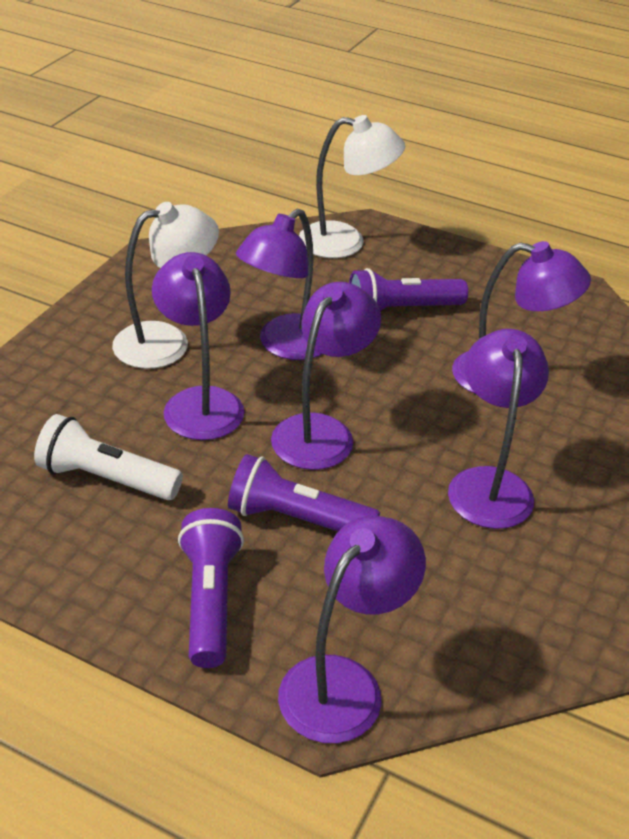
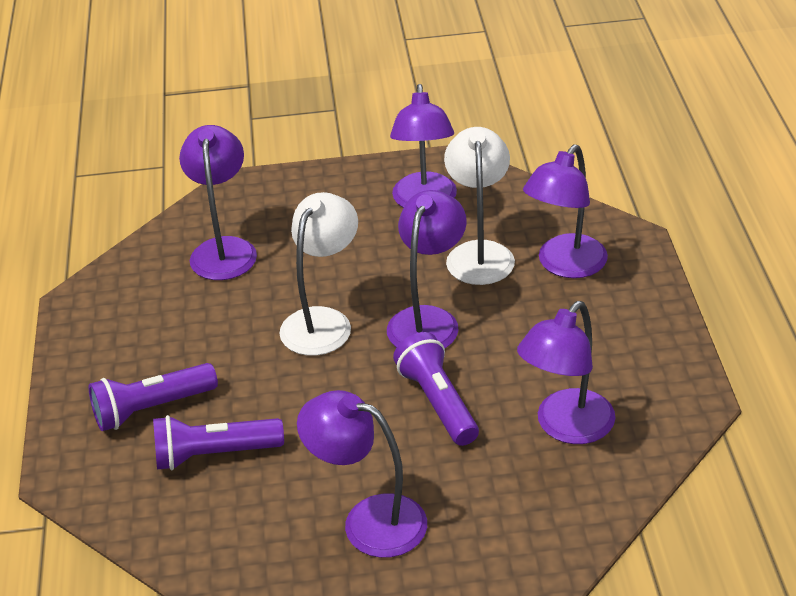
white flashlight: 1 -> 0

